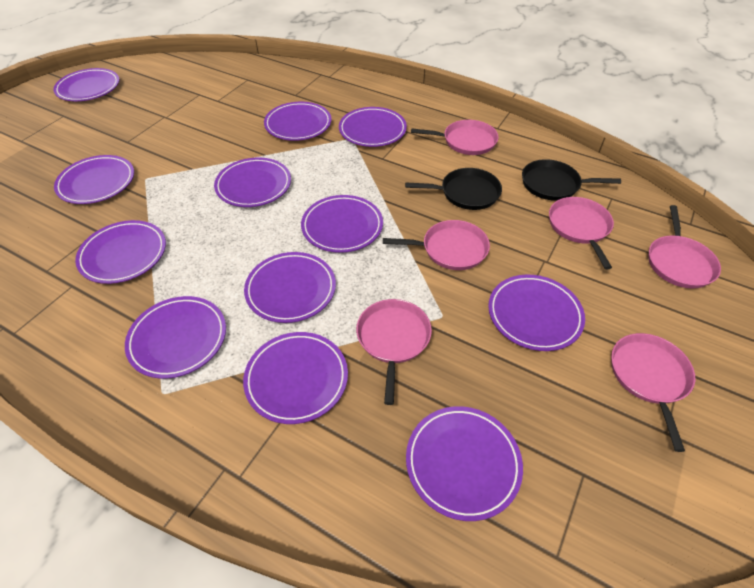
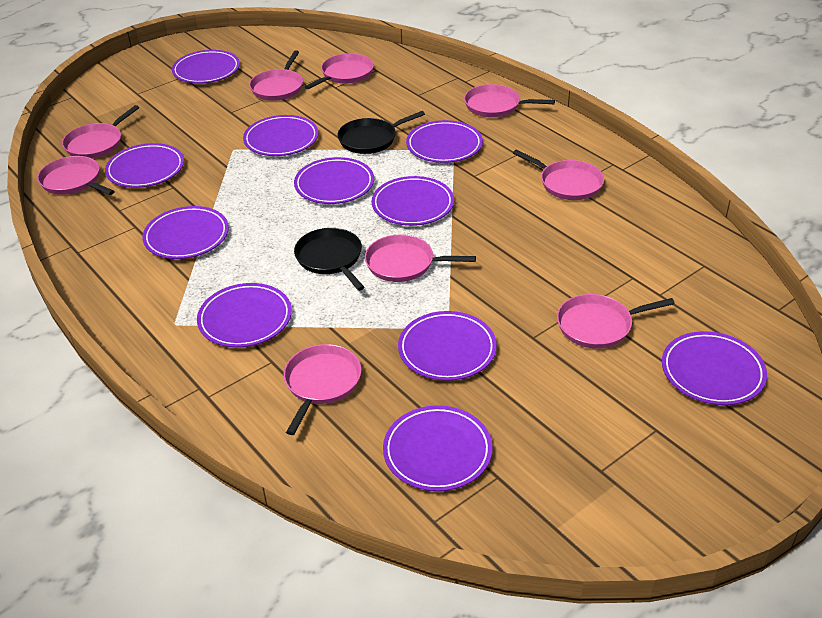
pink pan: 6 -> 9
purple plate: 12 -> 11

